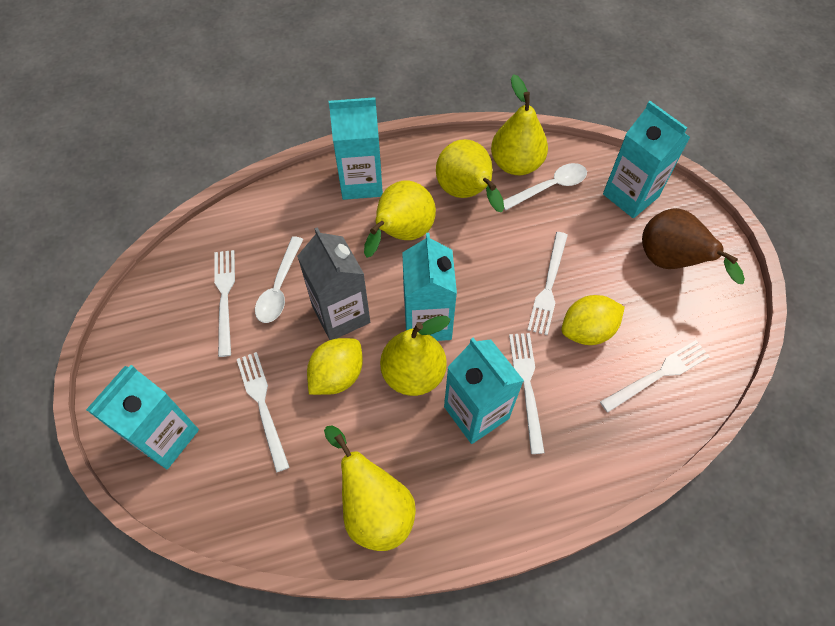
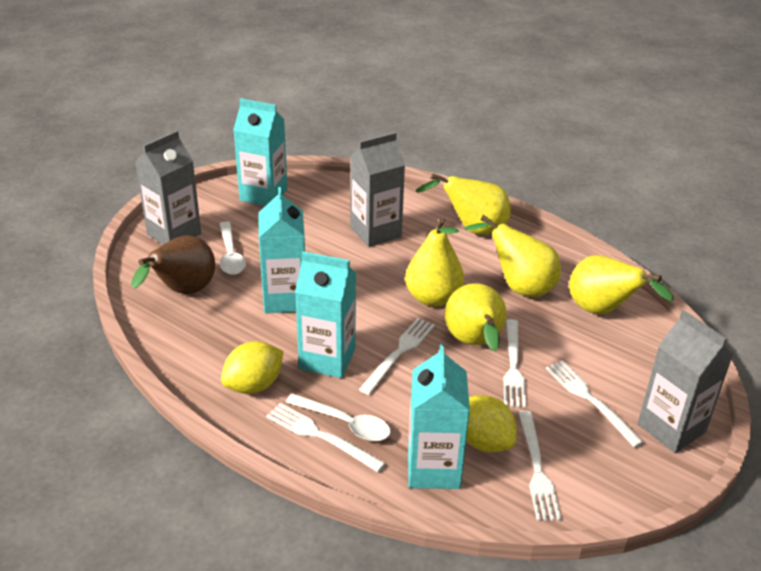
grey carton: 1 -> 3
turquoise carton: 5 -> 4

